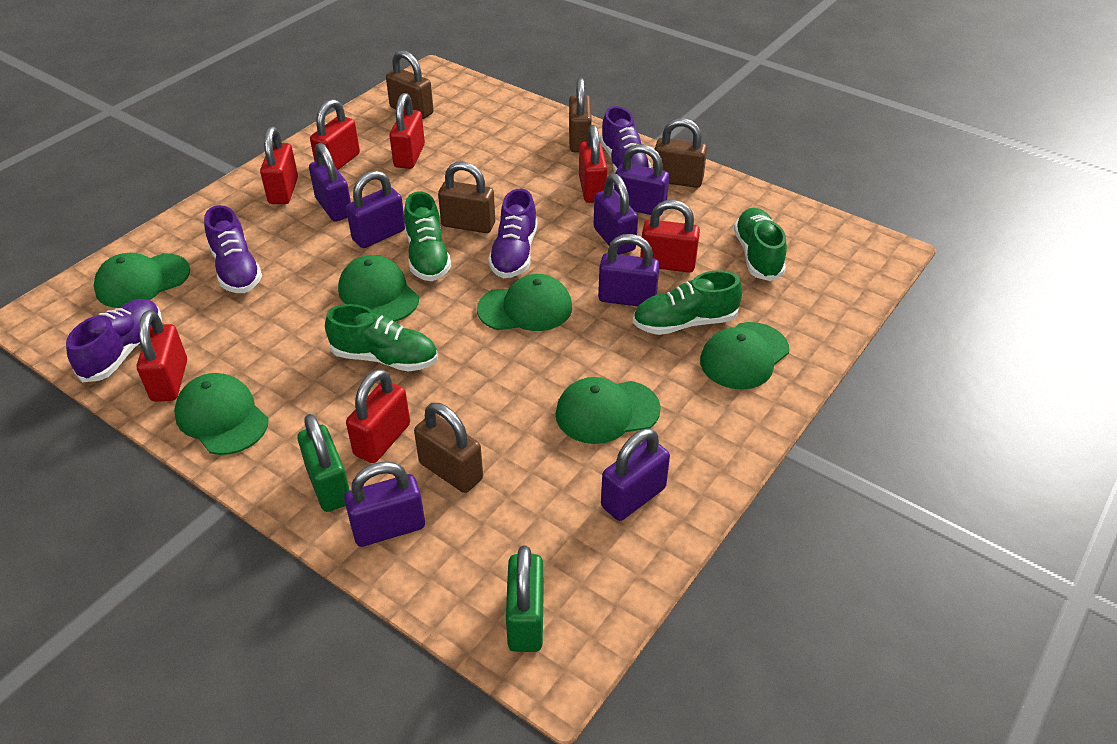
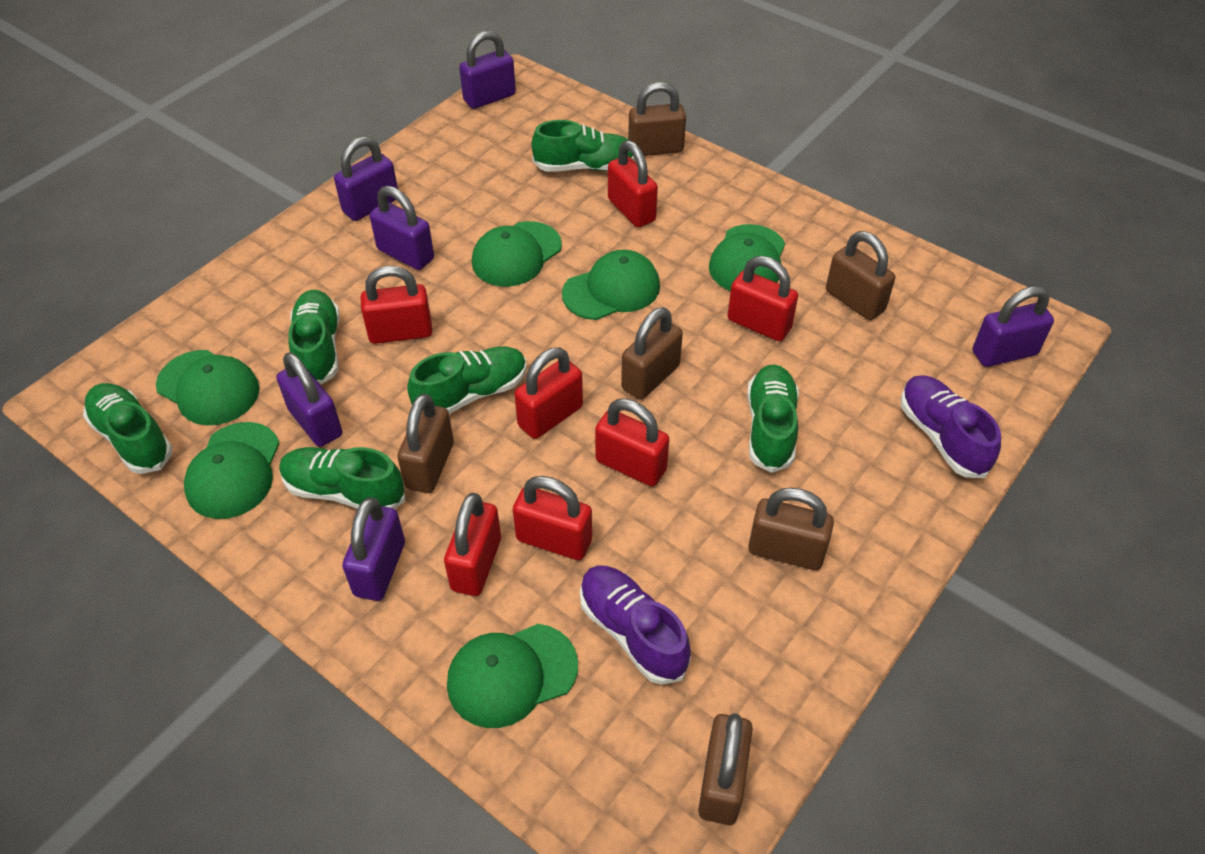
brown padlock: 5 -> 6
green padlock: 2 -> 0
green shoe: 4 -> 6
purple padlock: 7 -> 6
purple shoe: 4 -> 2

